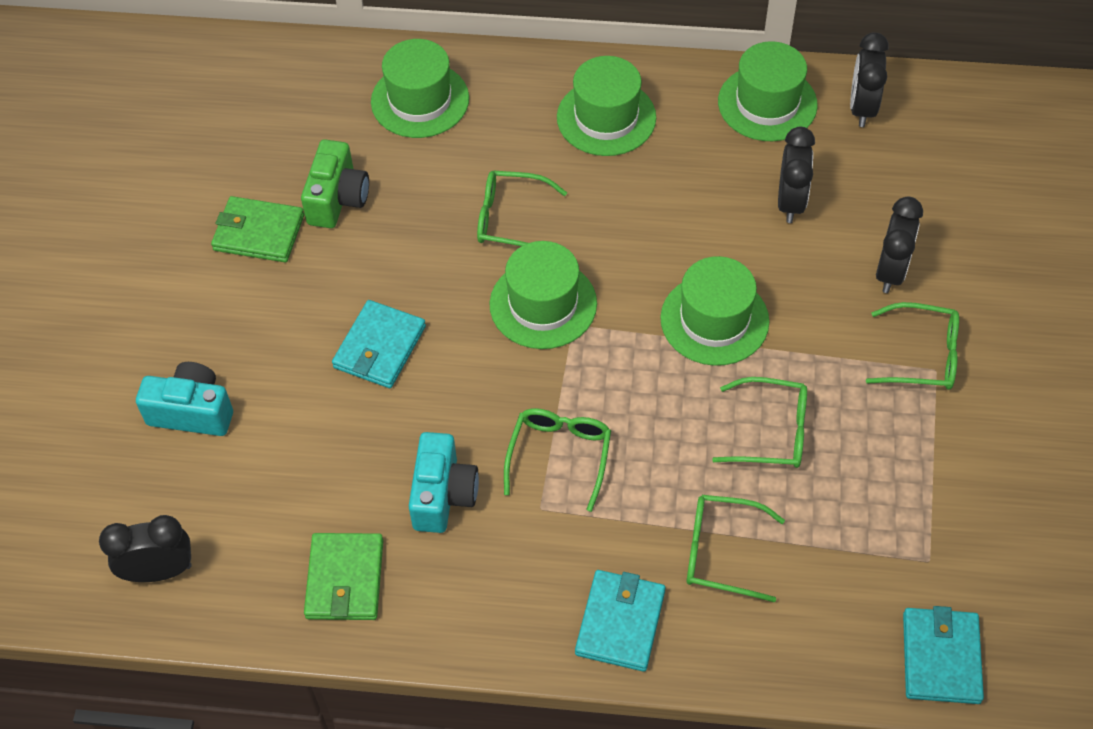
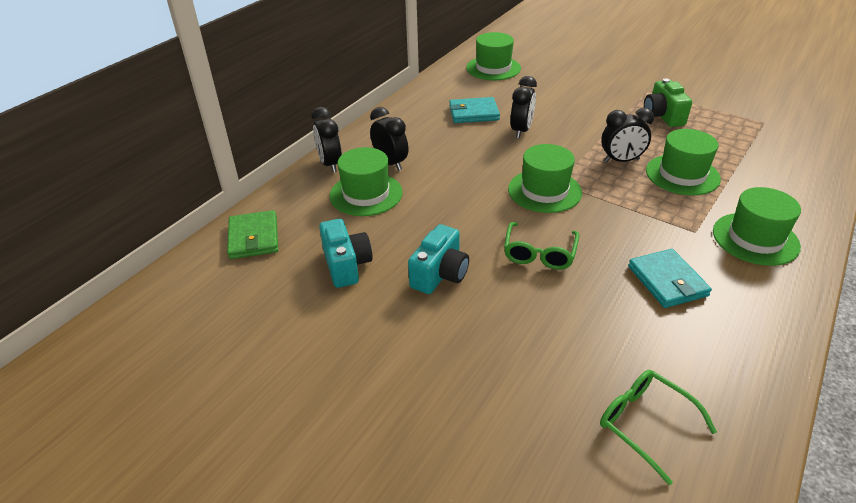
green glasses: 5 -> 2
green wallet: 2 -> 1
turquoise wallet: 3 -> 2

